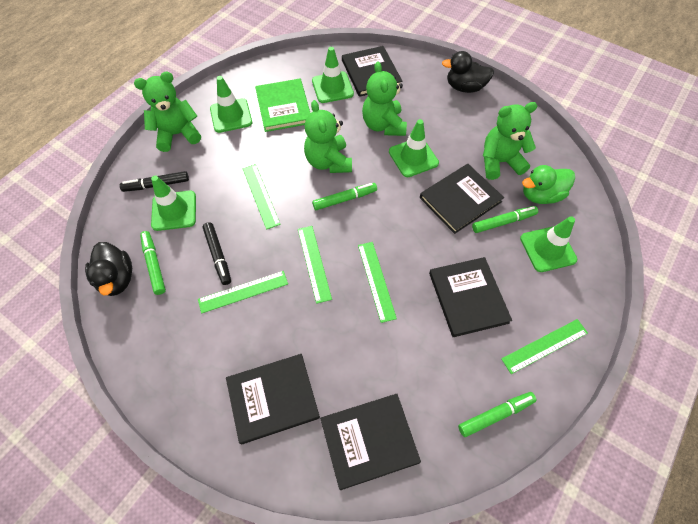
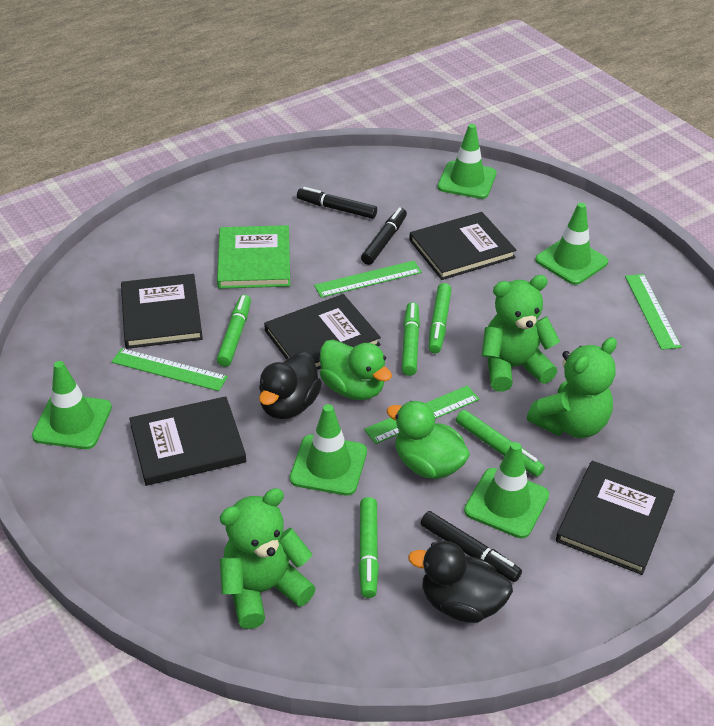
black marker: 2 -> 3
green duck: 1 -> 2
green marker: 4 -> 5
green ruler: 5 -> 4
green teddy bear: 4 -> 3

